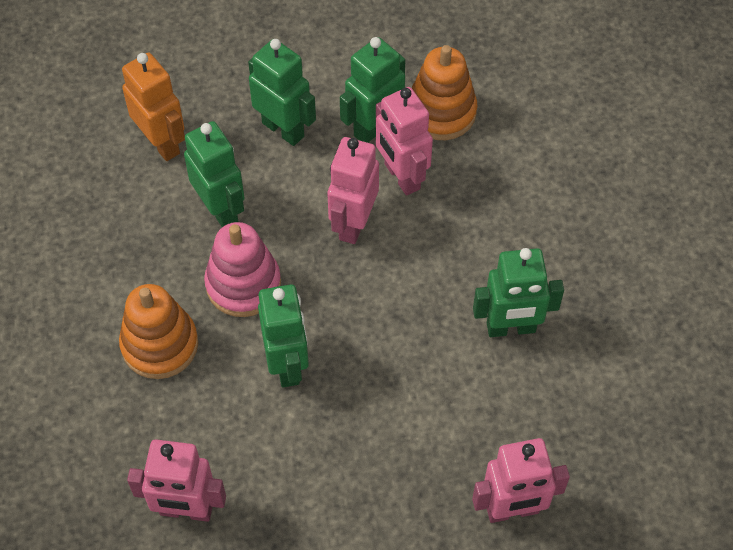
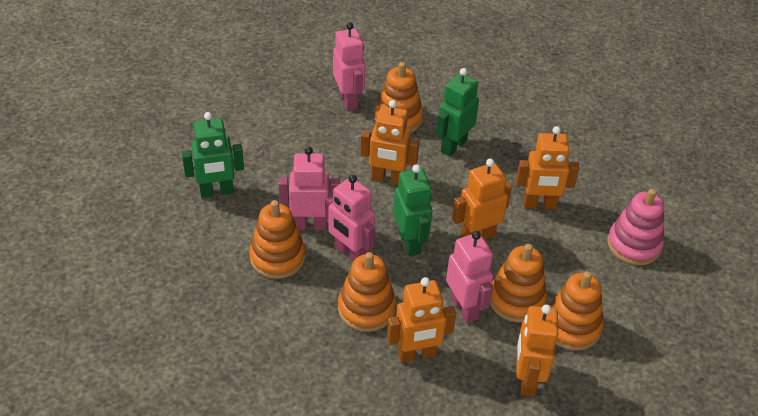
green robot: 5 -> 3
orange robot: 1 -> 5
orange stacking toy: 2 -> 5

